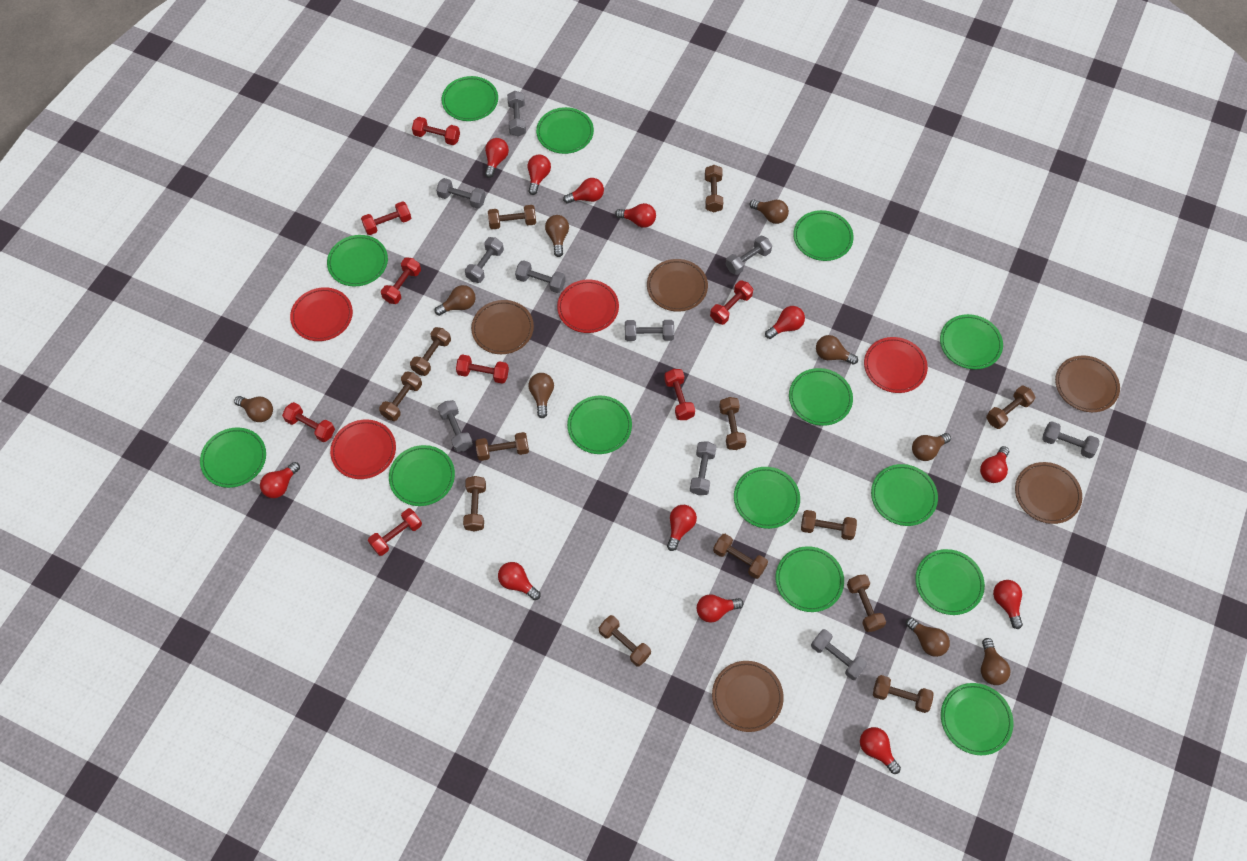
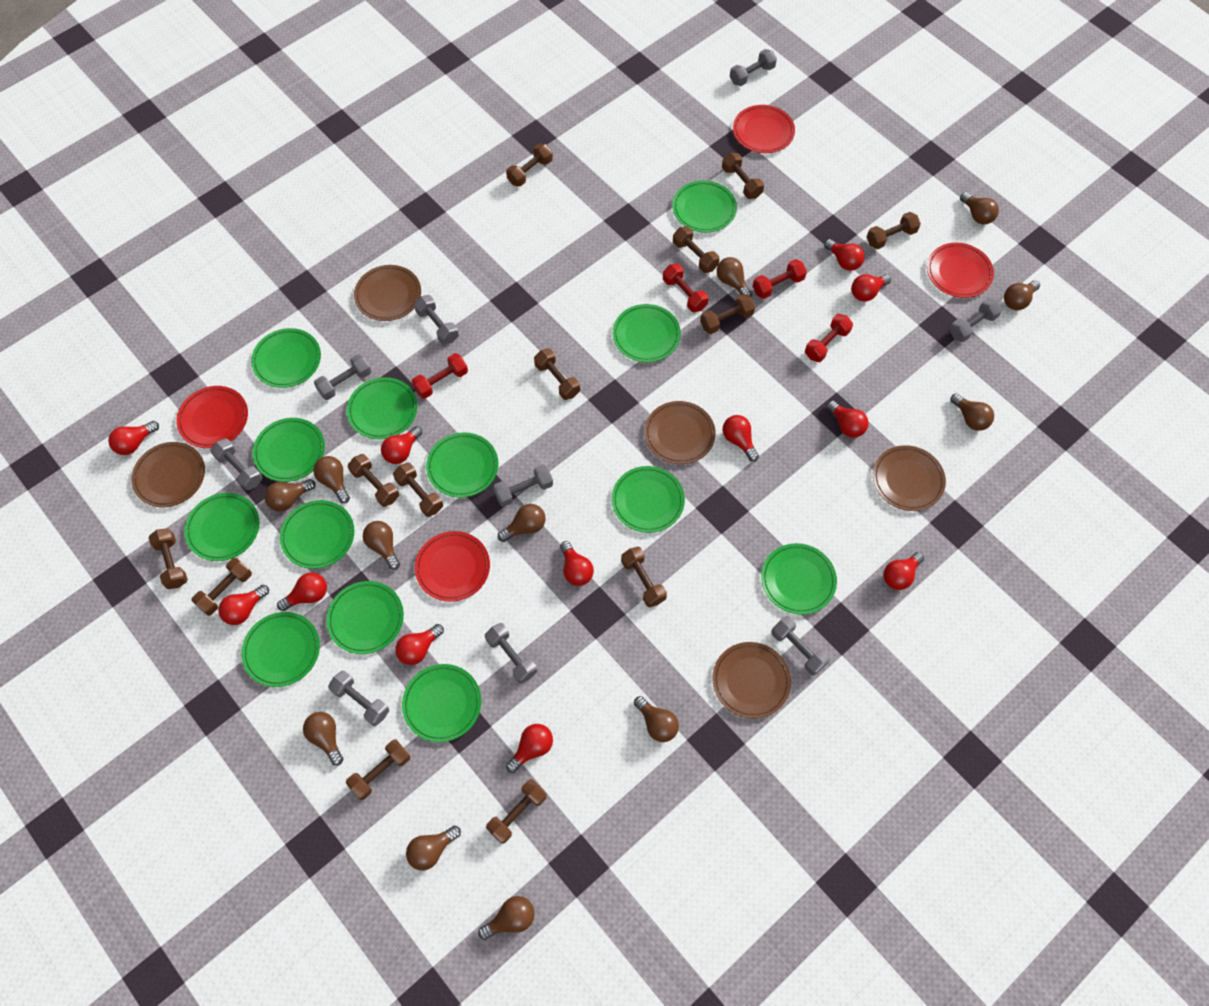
brown light bulb: 9 -> 12
green plate: 14 -> 13
grey dumbbell: 10 -> 9
red dumbbell: 8 -> 4

